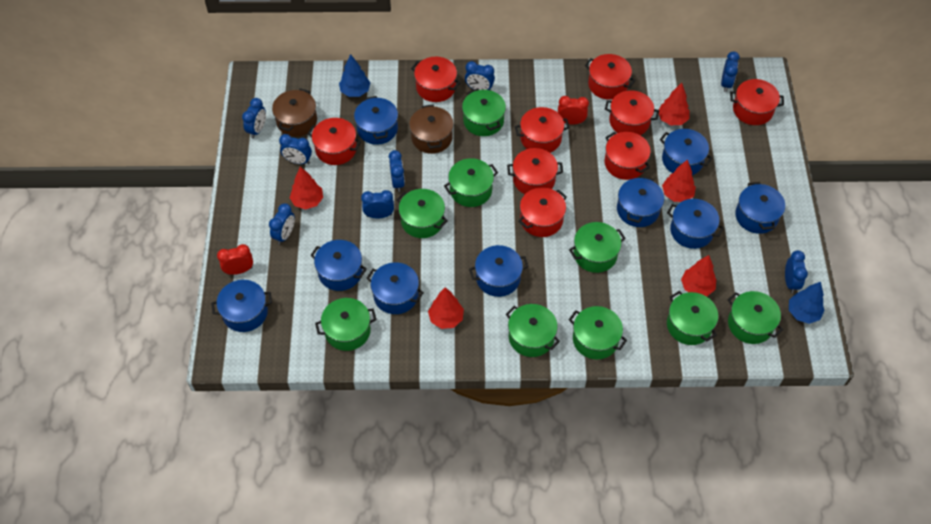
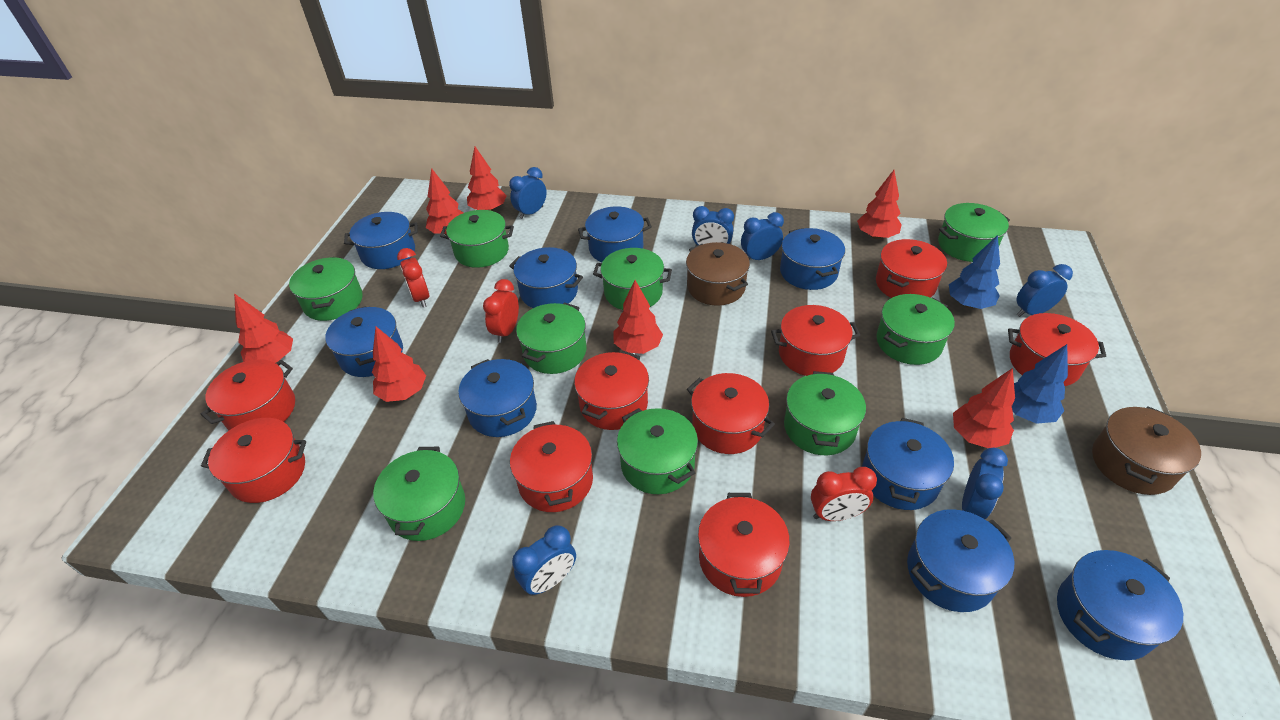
blue clock: 8 -> 6
red clock: 2 -> 3
red tree: 5 -> 7

